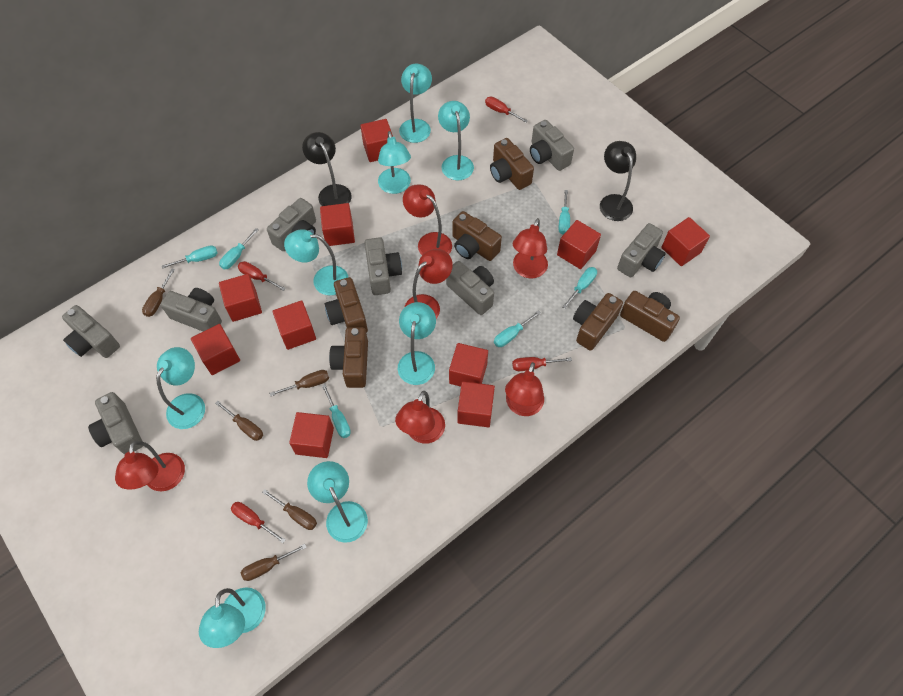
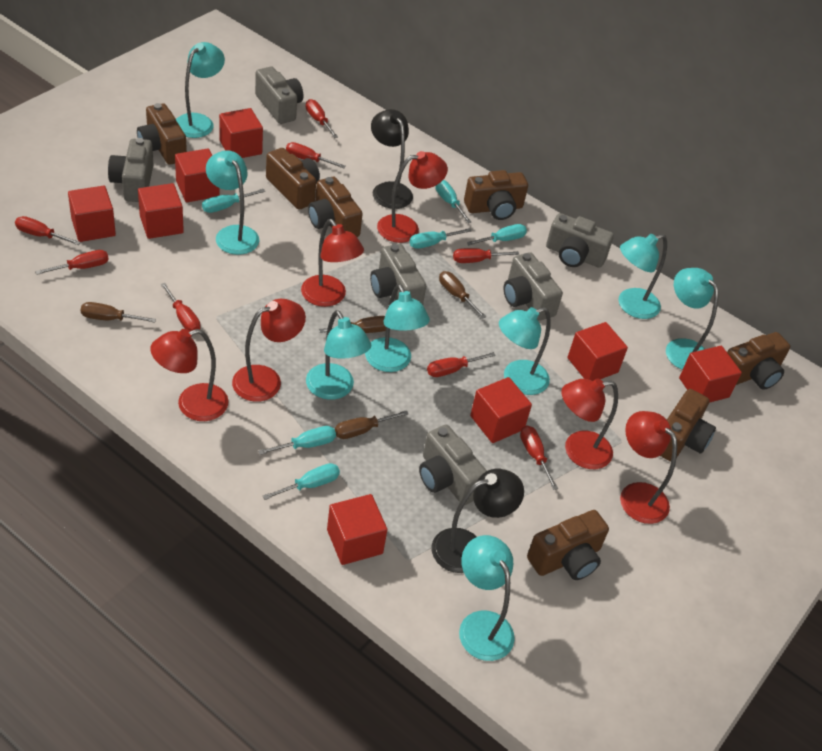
brown camera: 6 -> 7
brown screwdriver: 5 -> 4
grey camera: 8 -> 6
red cube: 10 -> 8
red screwdriver: 4 -> 8

